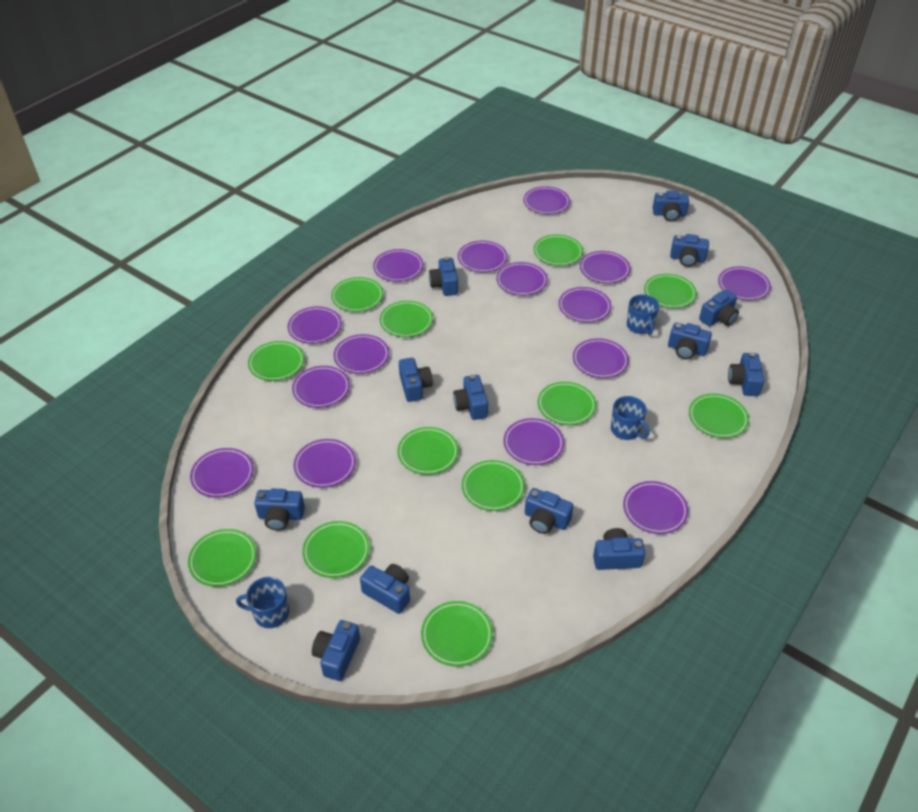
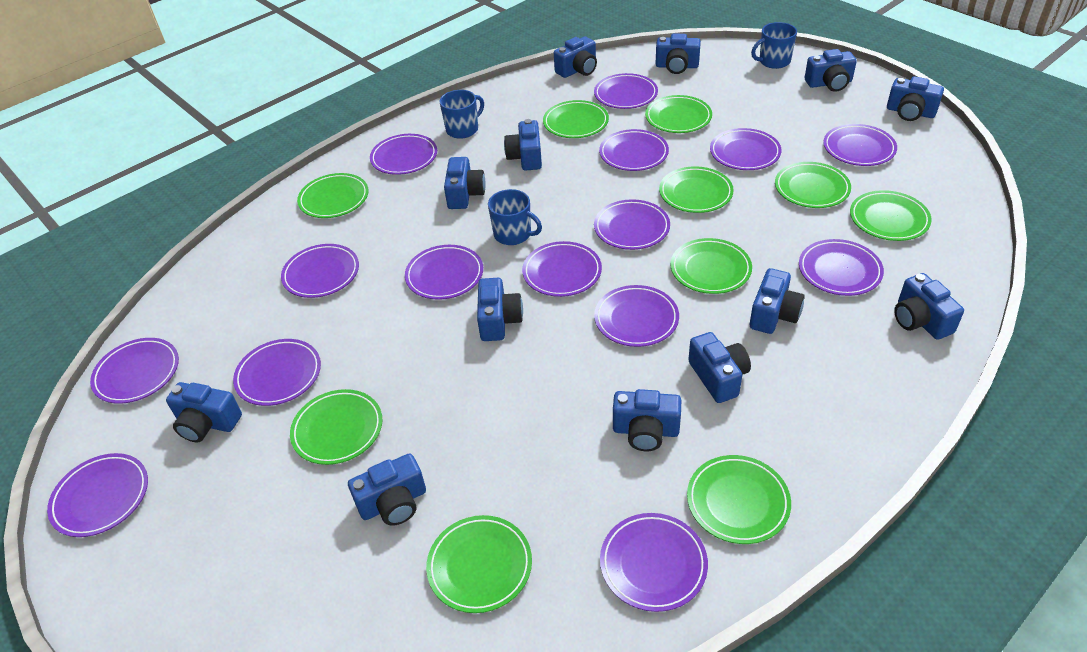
green plate: 12 -> 10

